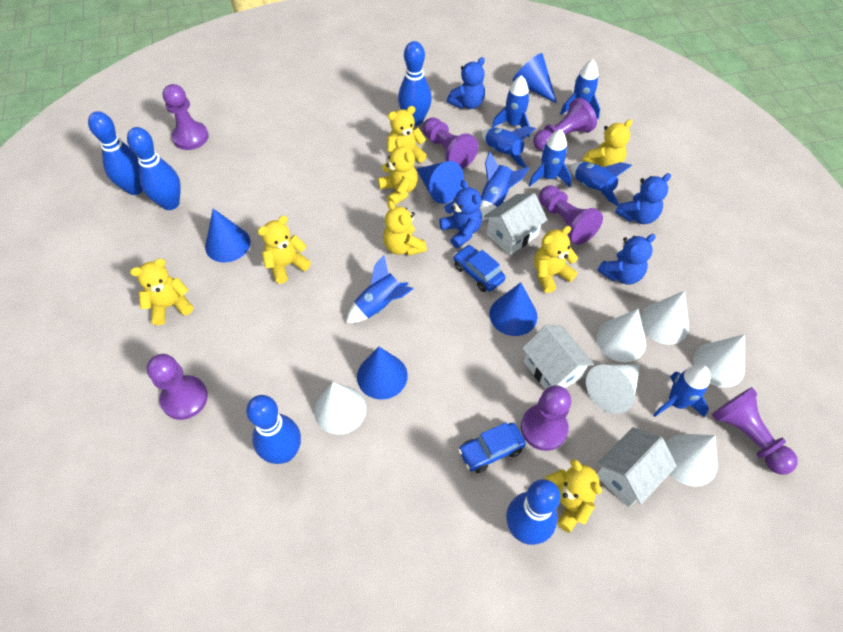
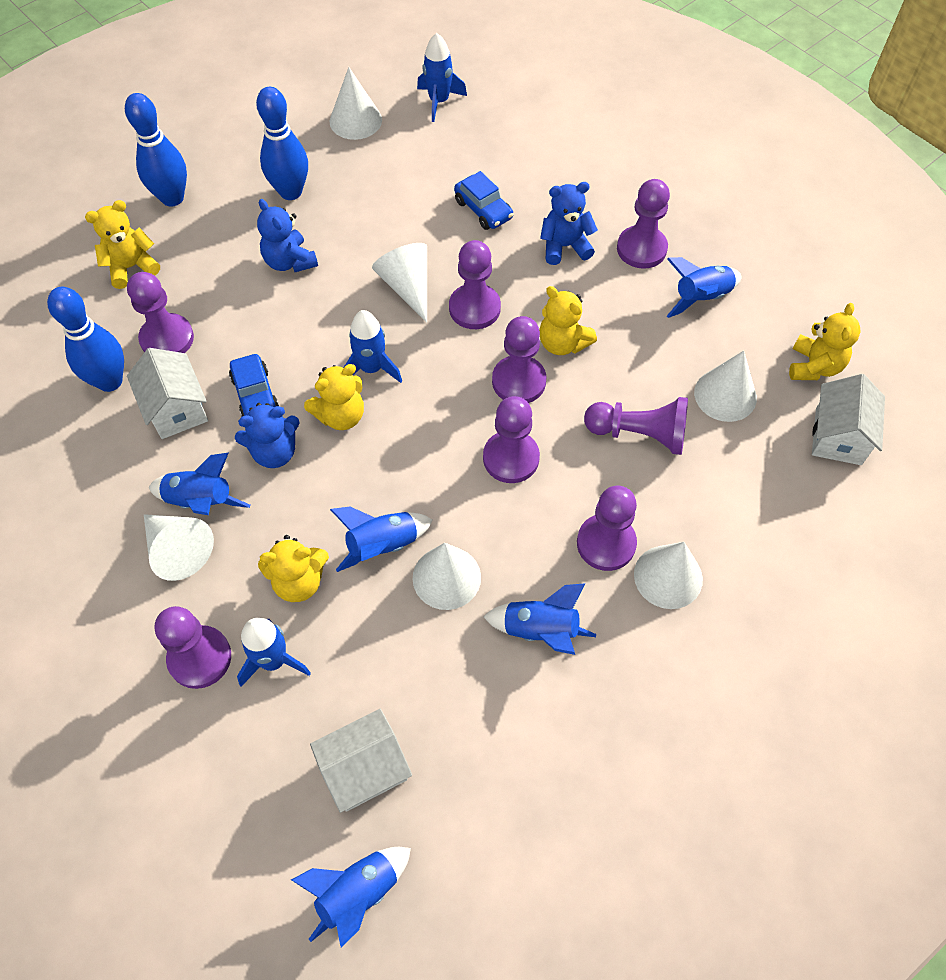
blue bowling pin: 5 -> 3
blue cone: 5 -> 0
blue teddy bear: 4 -> 3
purple pawn: 7 -> 8
yellow teddy bear: 8 -> 5

